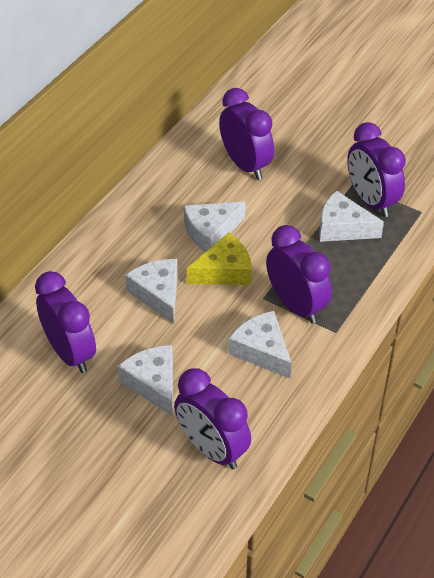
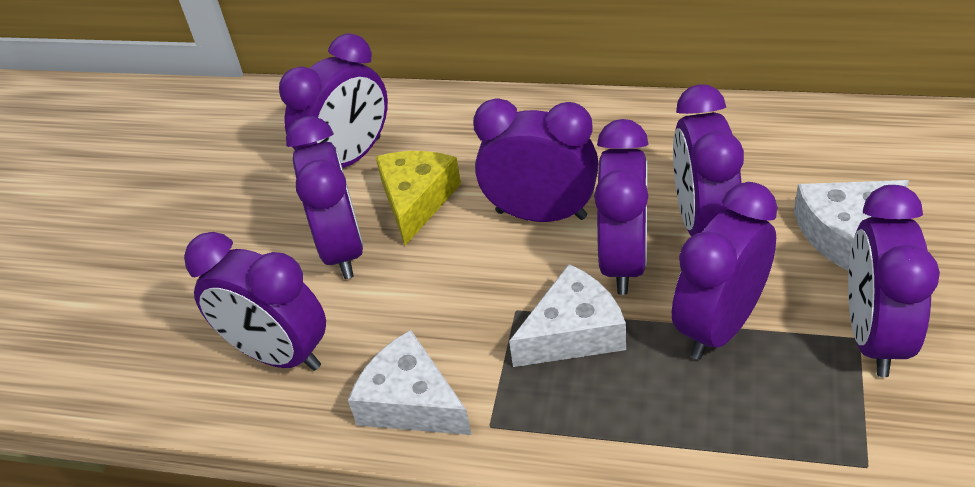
purple clock: 5 -> 8
white cheese: 5 -> 3

